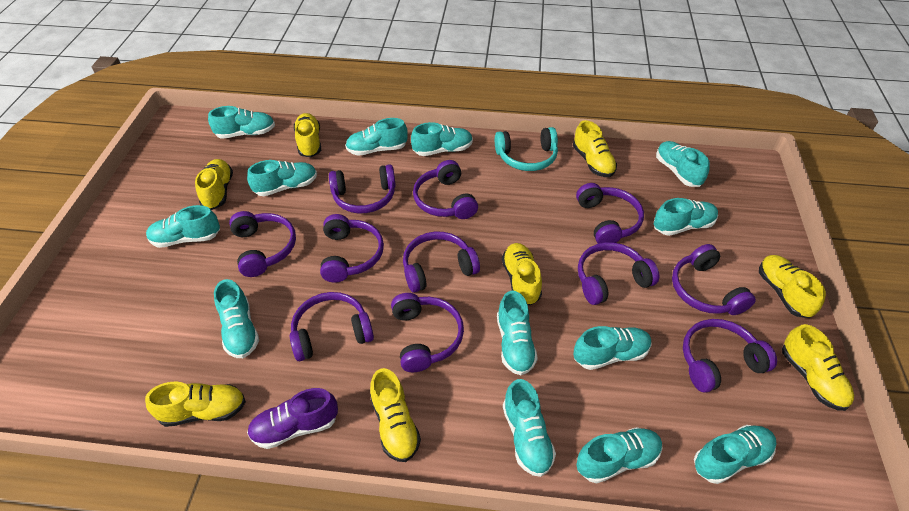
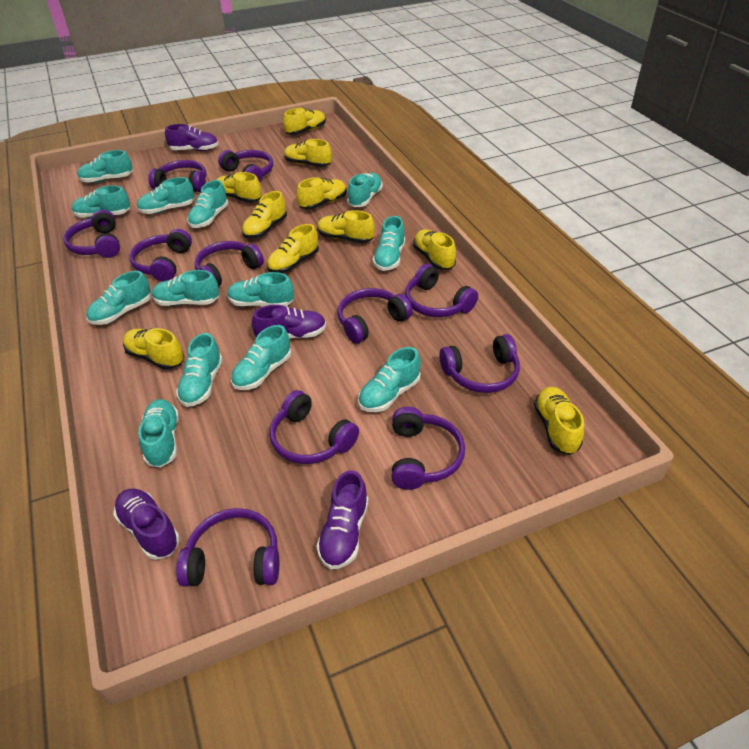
purple shoe: 1 -> 4
turquoise headphones: 1 -> 0
yellow shoe: 8 -> 10

